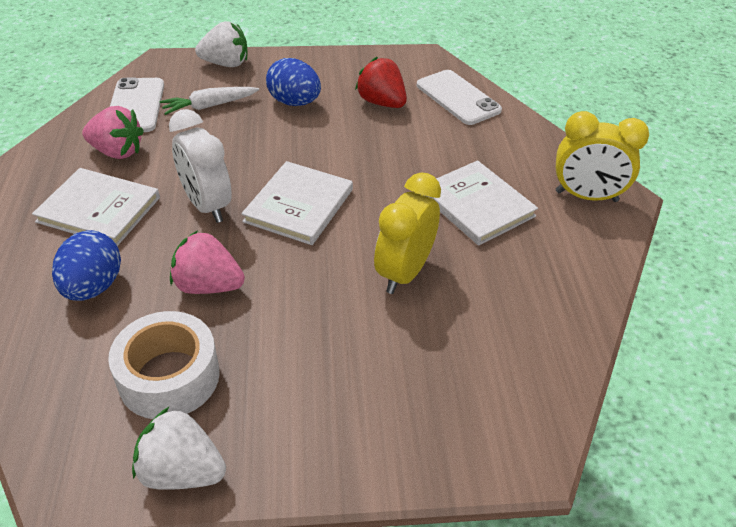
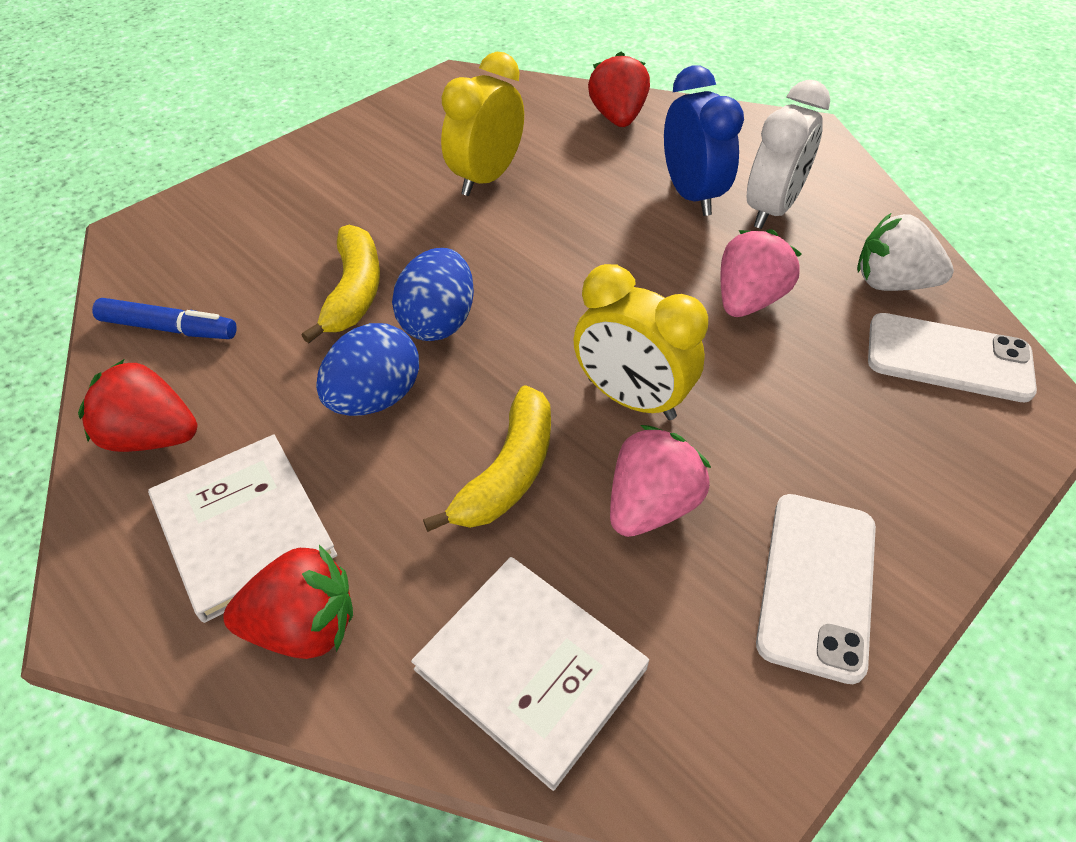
blue clock: 0 -> 1
blue marker: 0 -> 1
red strawberry: 1 -> 3
white book: 3 -> 2
white carrot: 1 -> 0
white strawberry: 2 -> 1
white tape: 1 -> 0
yellow banana: 0 -> 2

